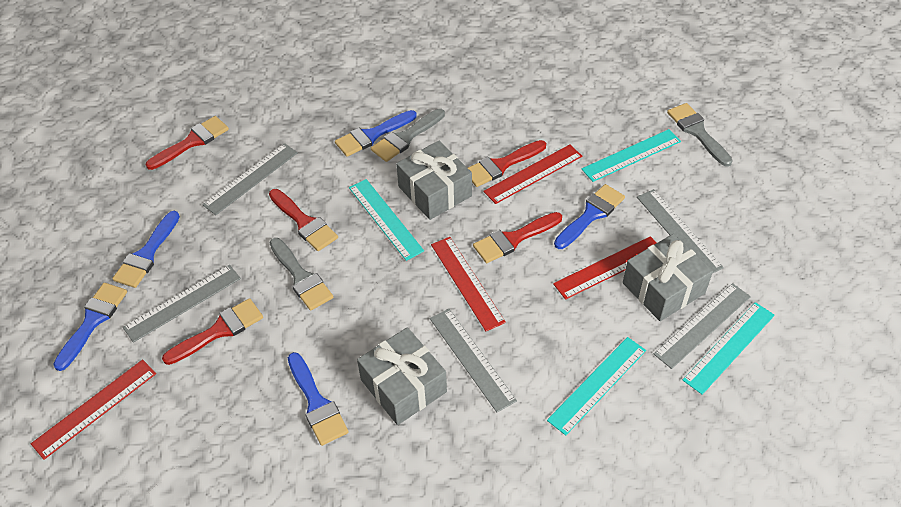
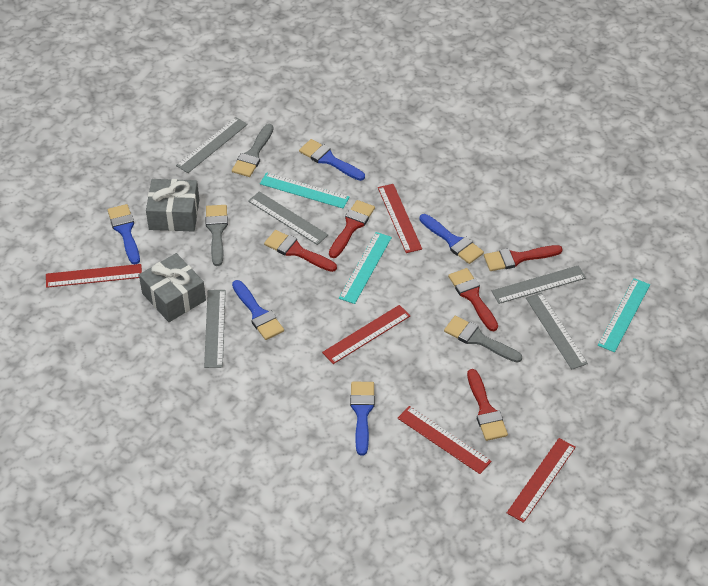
grey gift: 3 -> 2
red ruler: 4 -> 5
turquoise ruler: 4 -> 3

